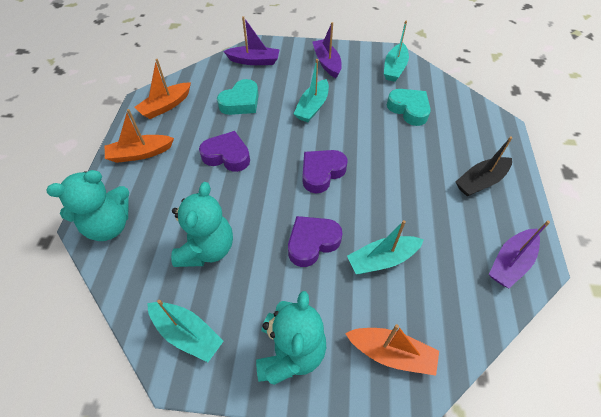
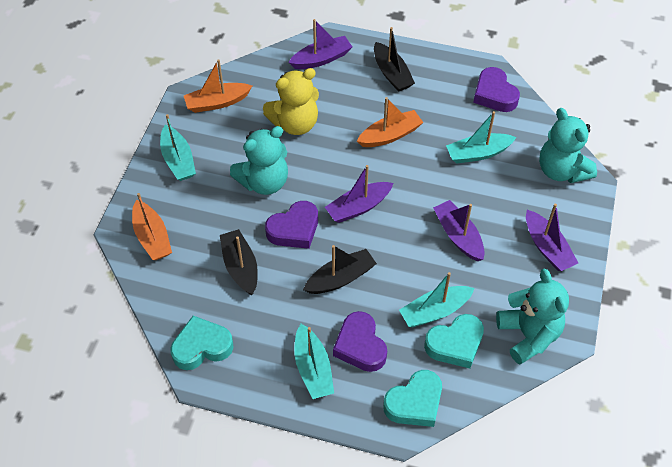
black boat: 1 -> 3
purple boat: 3 -> 4
turquoise heart: 2 -> 3
yellow teddy bear: 0 -> 1

